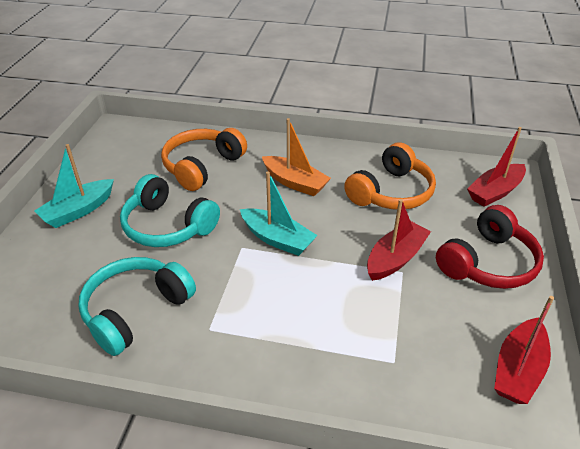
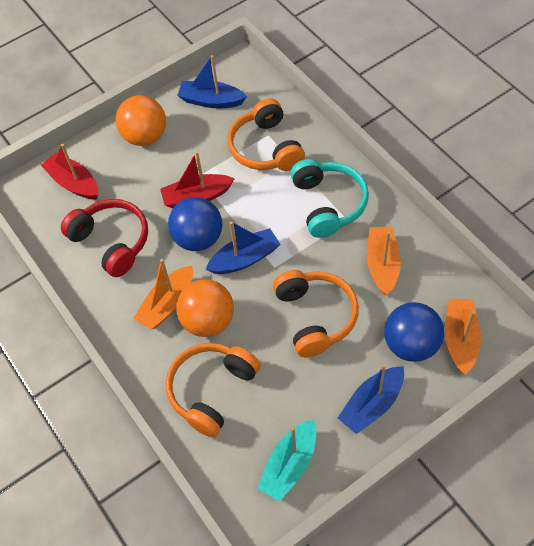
blue ball: 0 -> 2
blue boat: 0 -> 3
orange ball: 0 -> 2
orange boat: 1 -> 3
orange headphones: 2 -> 3
red boat: 3 -> 2
turquoise boat: 2 -> 1
turquoise headphones: 2 -> 1

